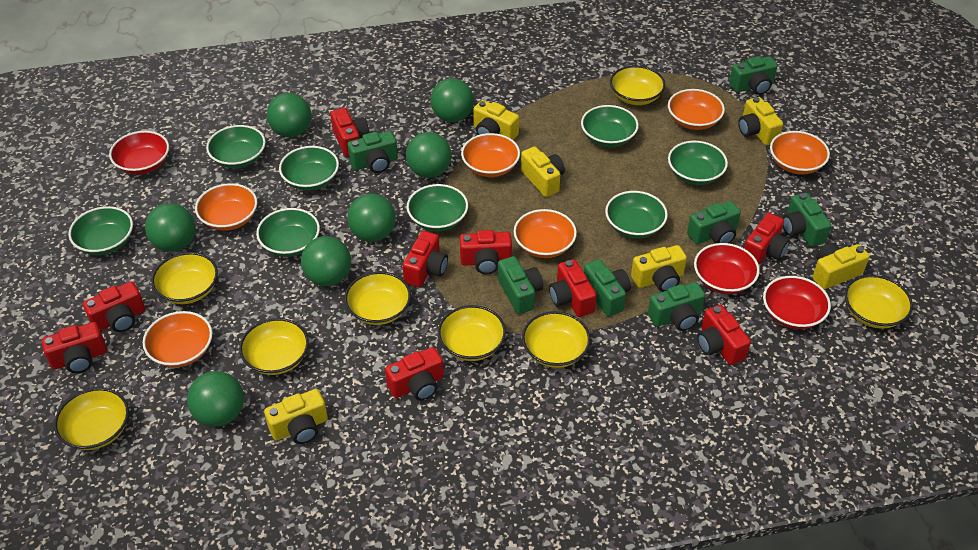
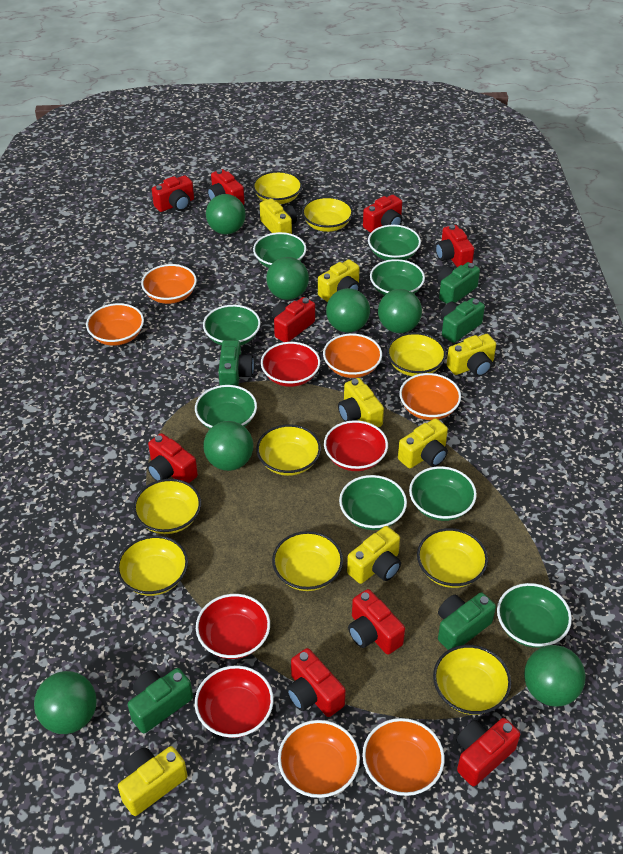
green camera: 7 -> 5
red bowl: 3 -> 4
yellow bowl: 8 -> 9
yellow camera: 6 -> 7

